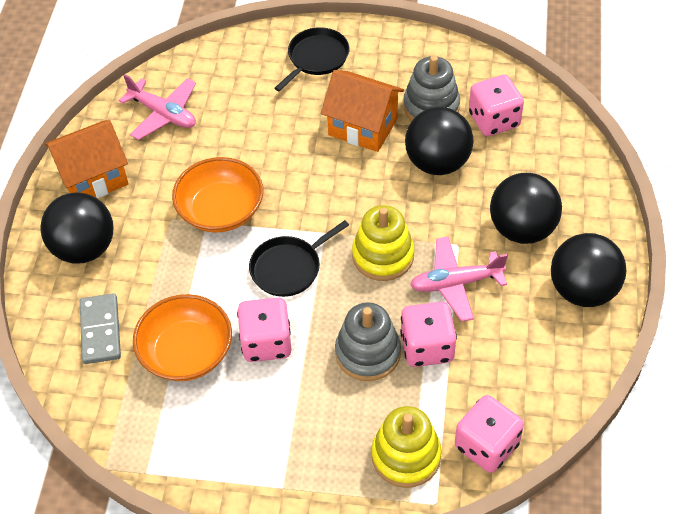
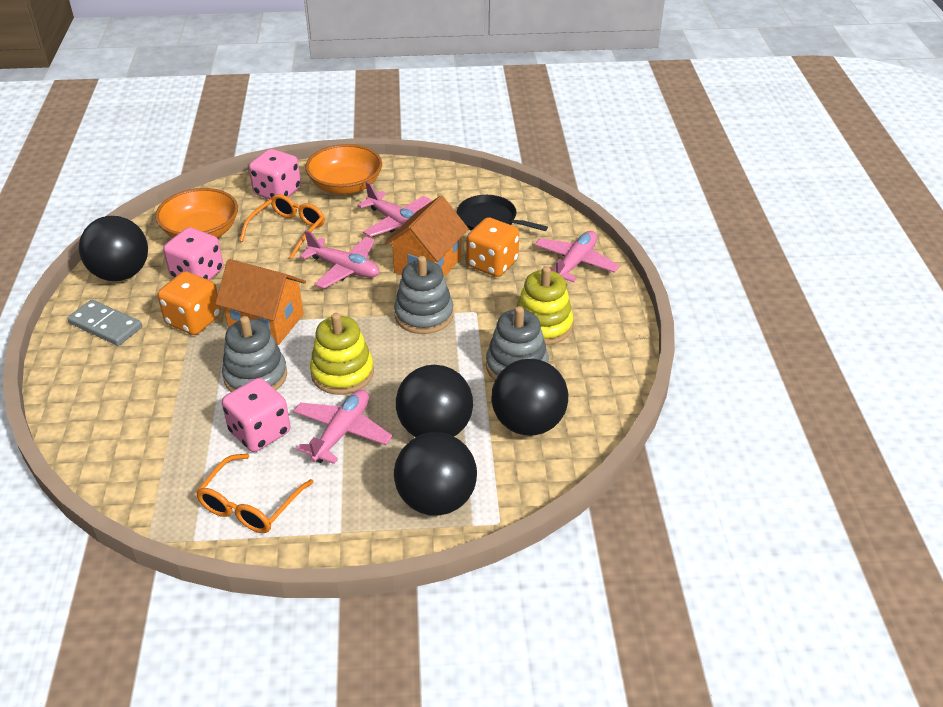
black pan: 2 -> 1
grey stacking toy: 2 -> 3
orange dice: 0 -> 2
orange glasses: 0 -> 2
pink dice: 4 -> 3
pink plane: 2 -> 4

